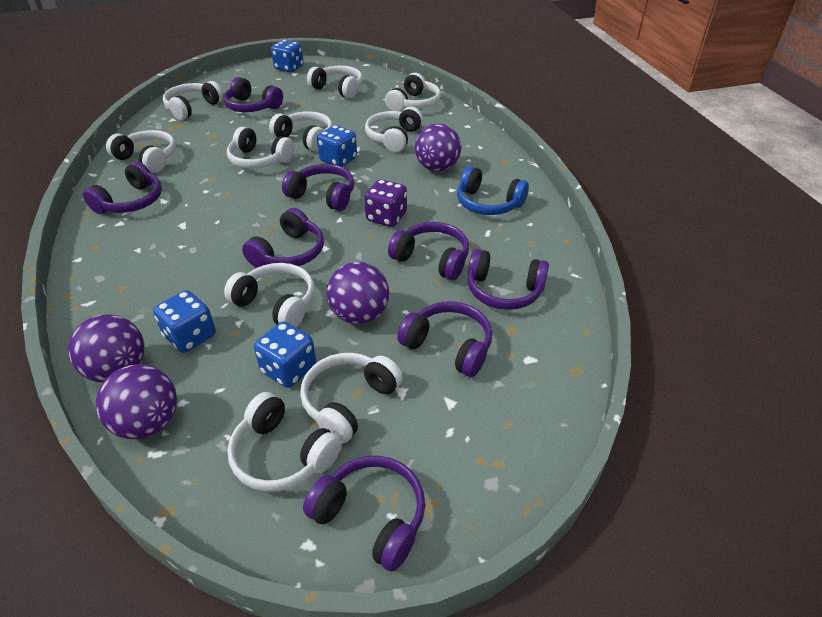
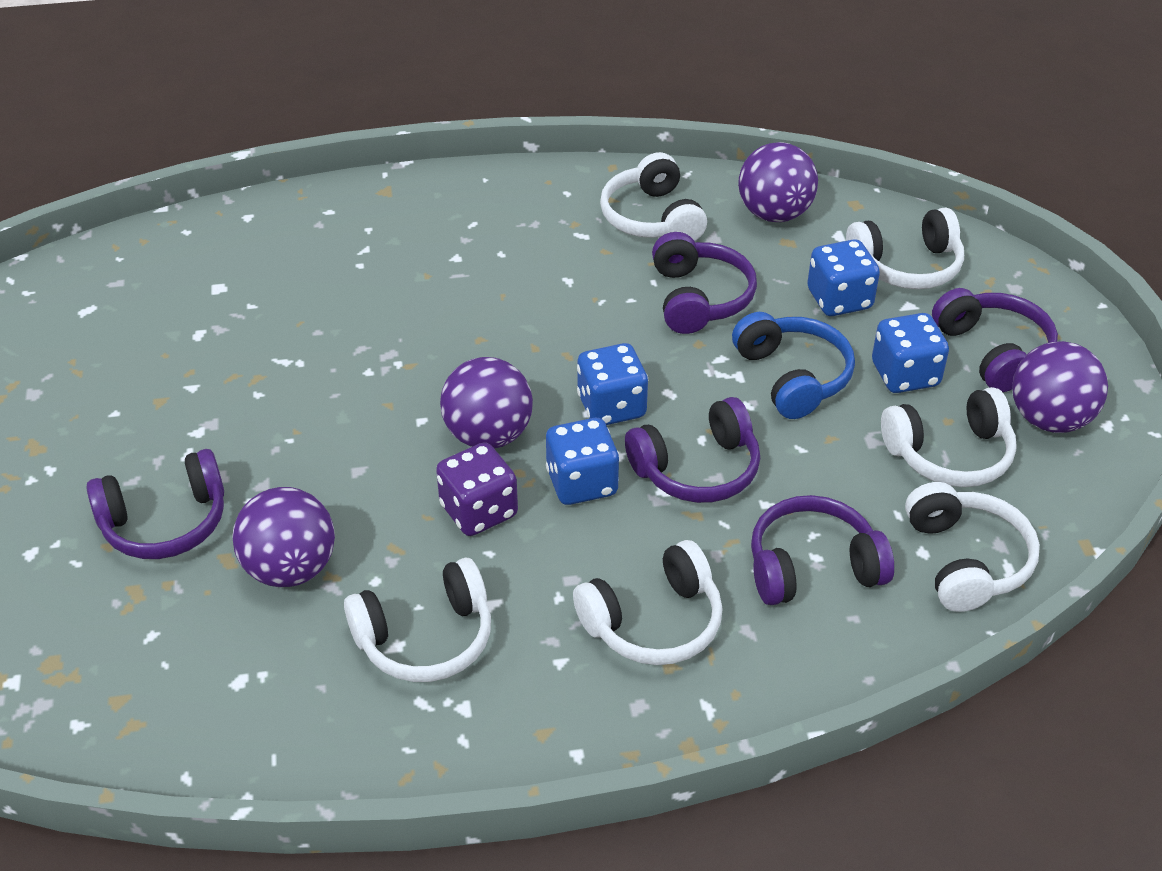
purple headphones: 8 -> 5
white headphones: 10 -> 6

